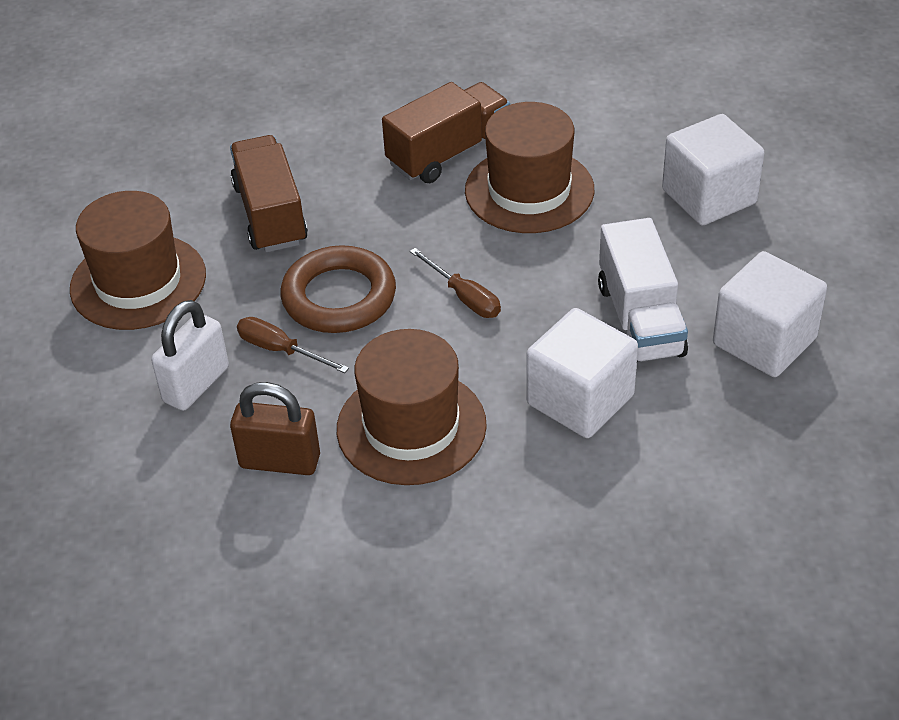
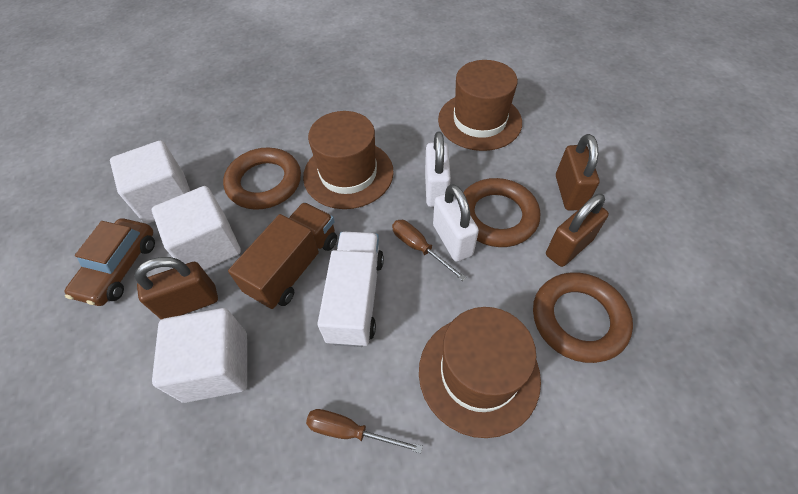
brown car: 0 -> 1
brown padlock: 1 -> 3
brown ring: 1 -> 3
brown truck: 2 -> 1
white padlock: 1 -> 2

